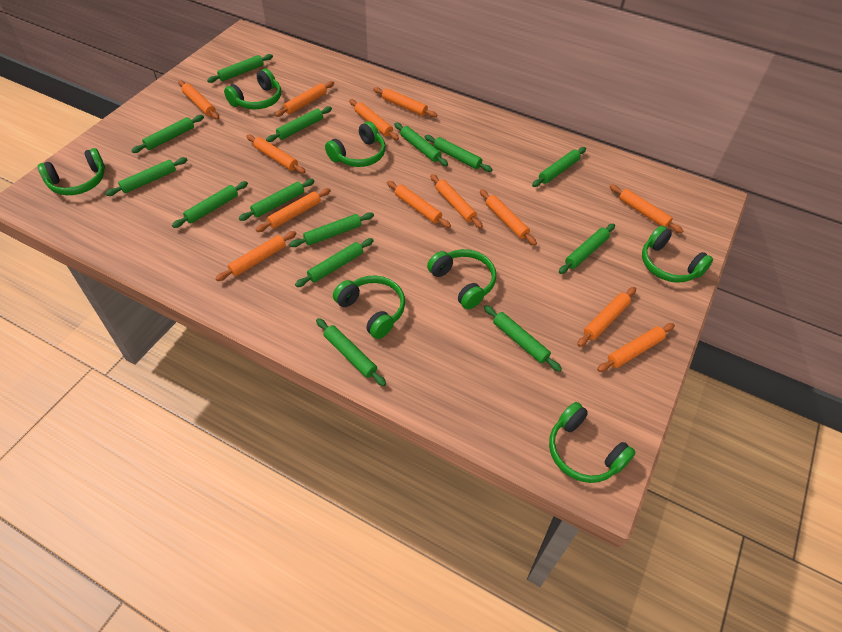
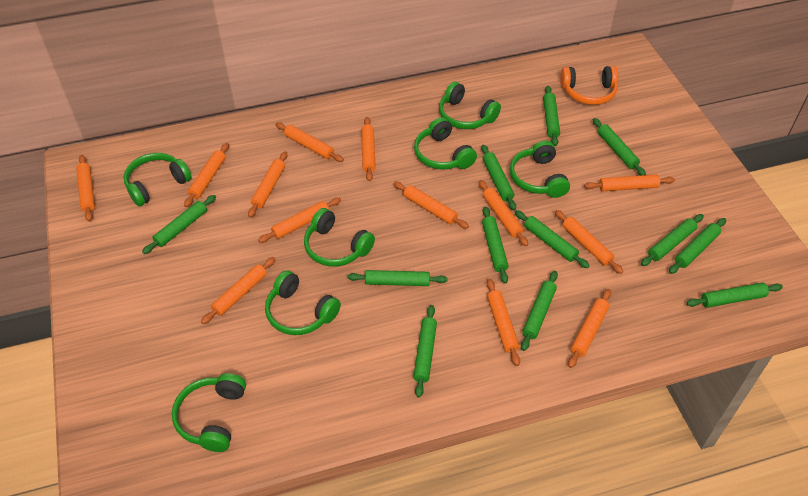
green rolling pin: 14 -> 12
orange headphones: 0 -> 1

